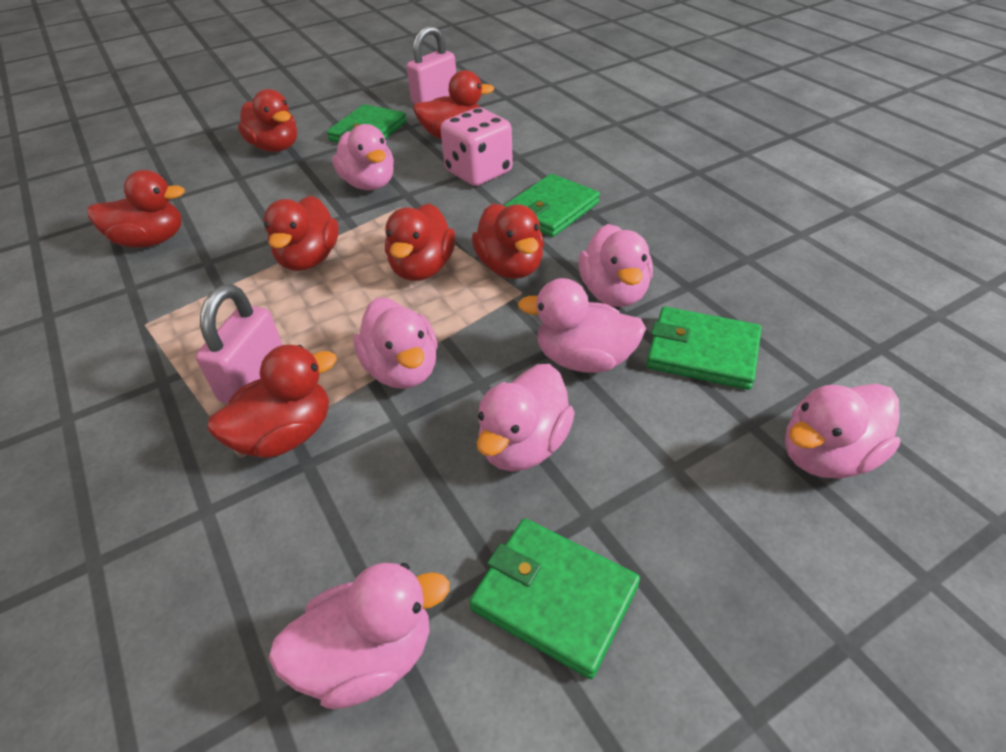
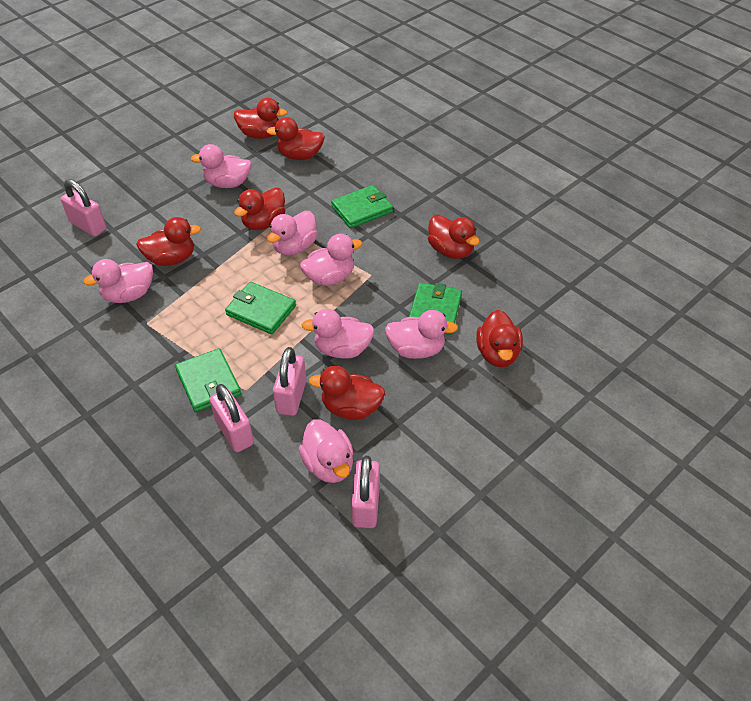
pink dice: 1 -> 0
pink padlock: 2 -> 4

